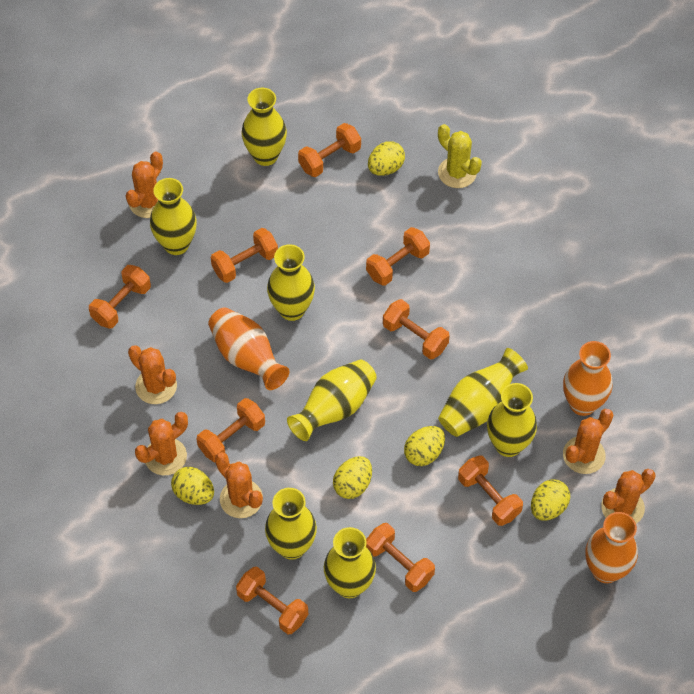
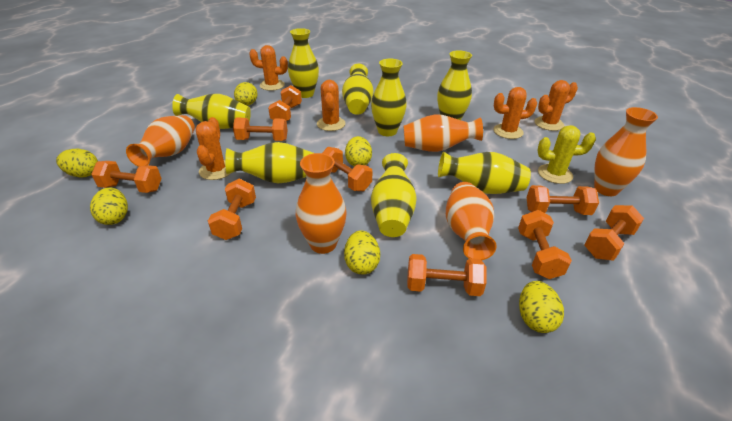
orange cactus: 6 -> 5
orange vase: 3 -> 5
yellow egg: 5 -> 6

